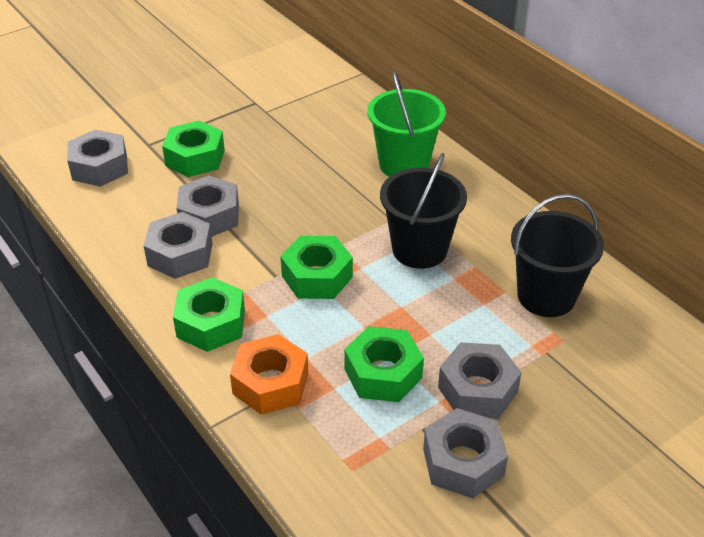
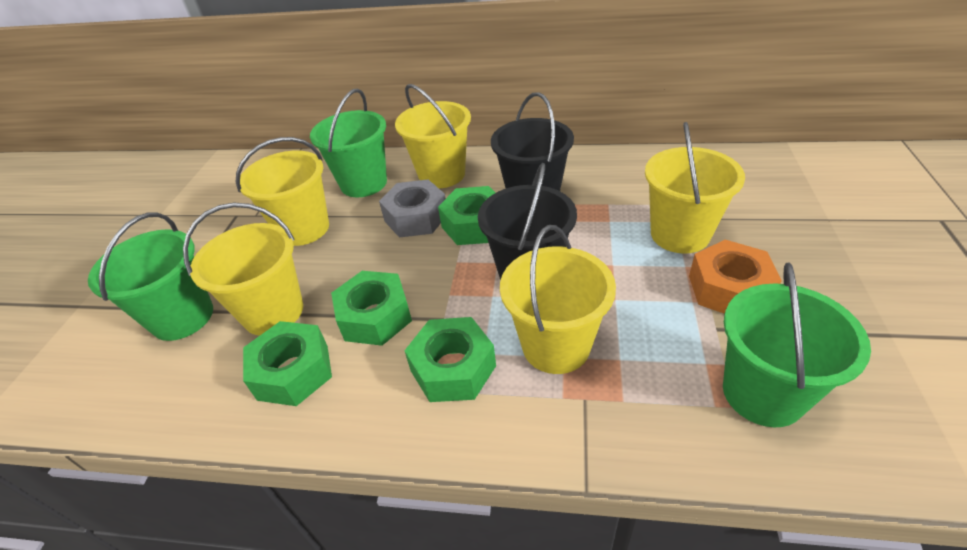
green bucket: 1 -> 3
grey nut: 5 -> 1
yellow bucket: 0 -> 5

